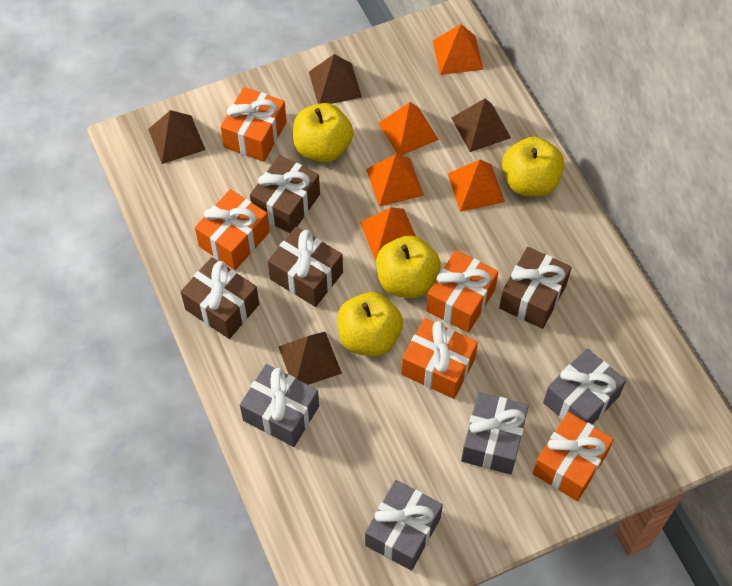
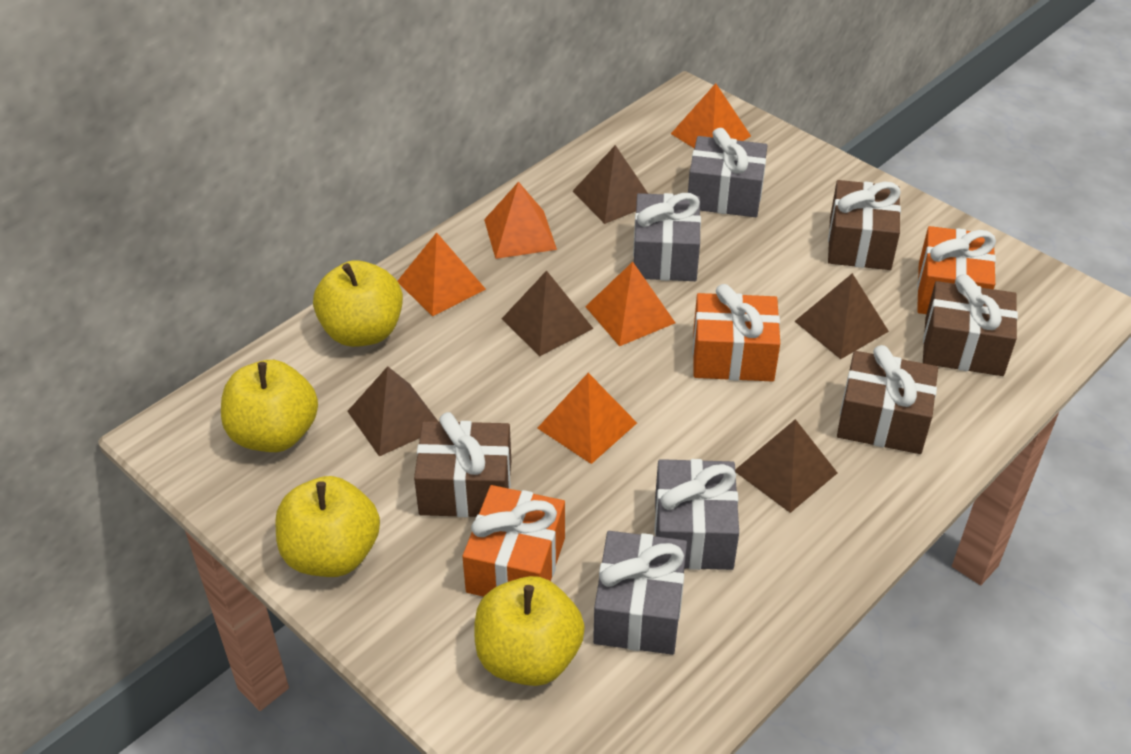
brown pyramid: 4 -> 5
orange gift: 5 -> 3

